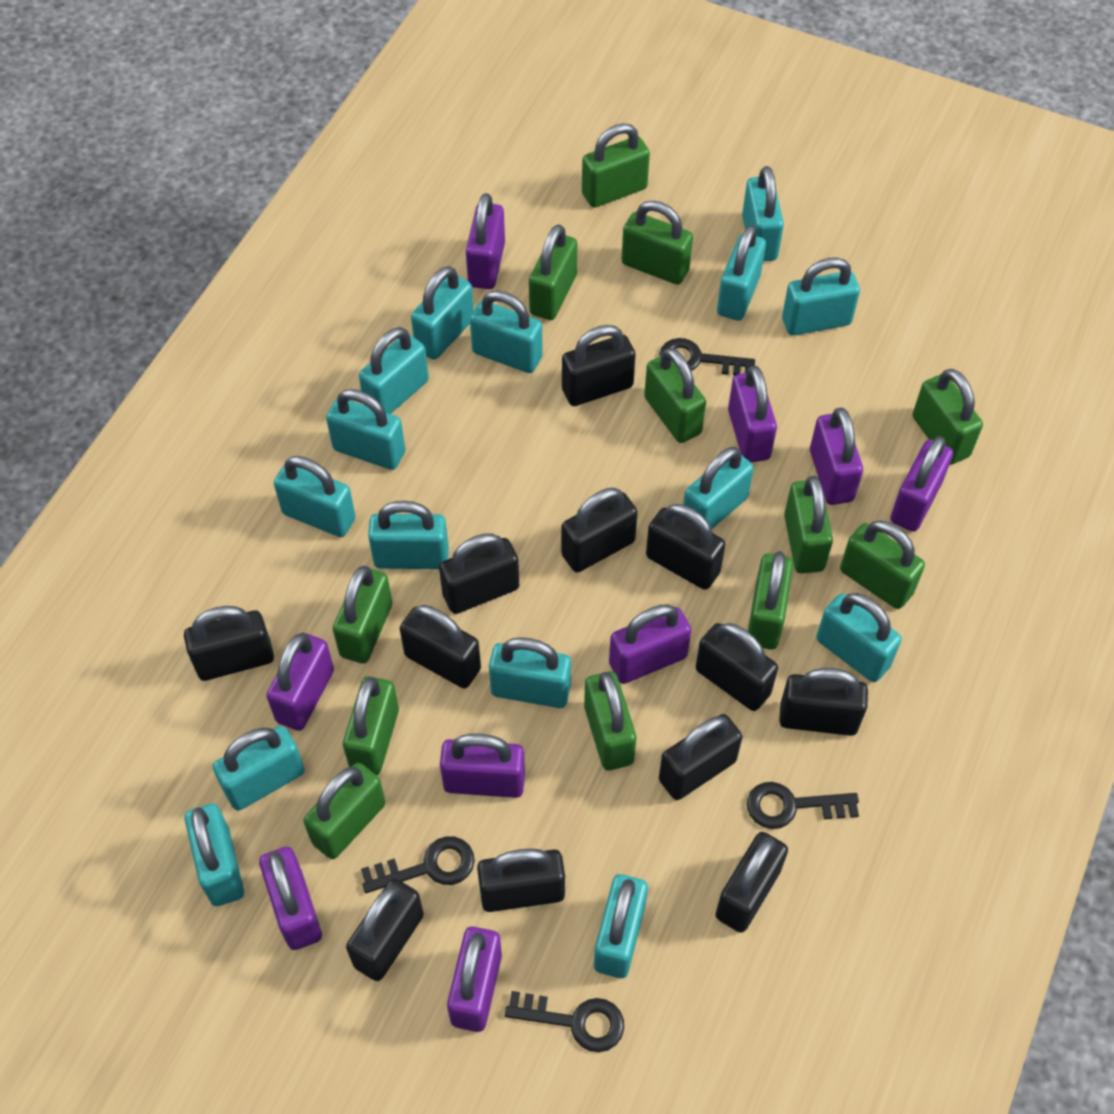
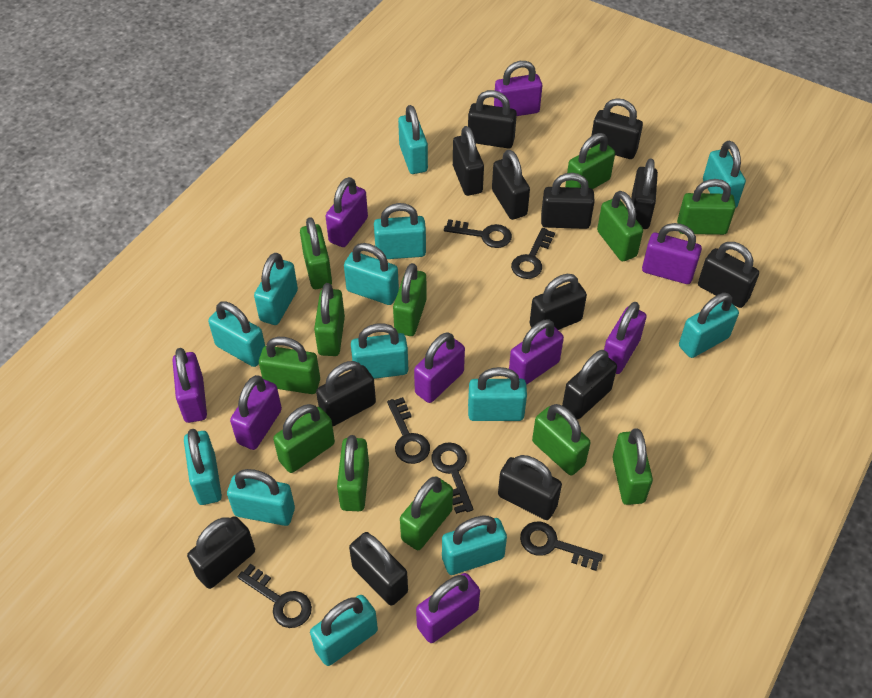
black key: 4 -> 6
black padlock: 12 -> 13
turquoise padlock: 15 -> 13

